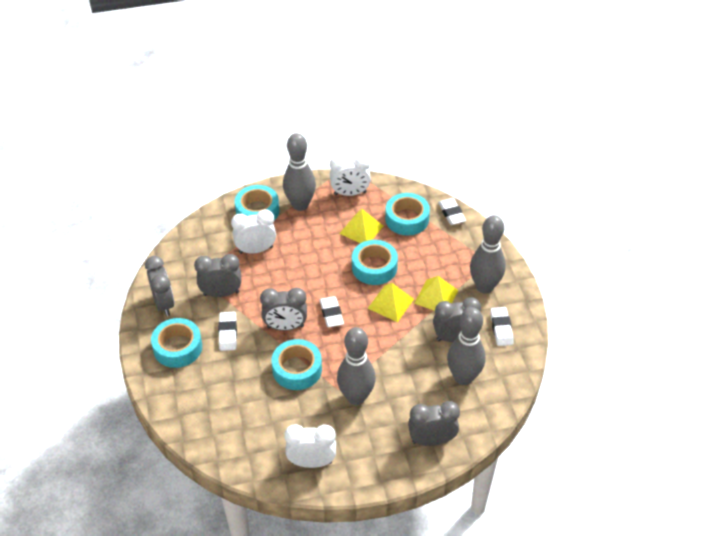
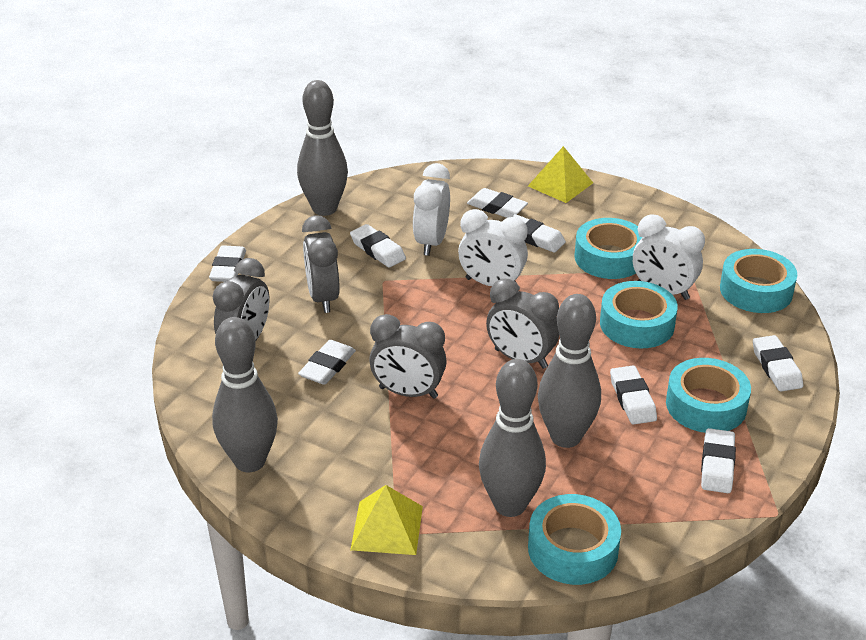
grey clock: 5 -> 4
white eraser: 4 -> 8
yellow pyramid: 3 -> 2

